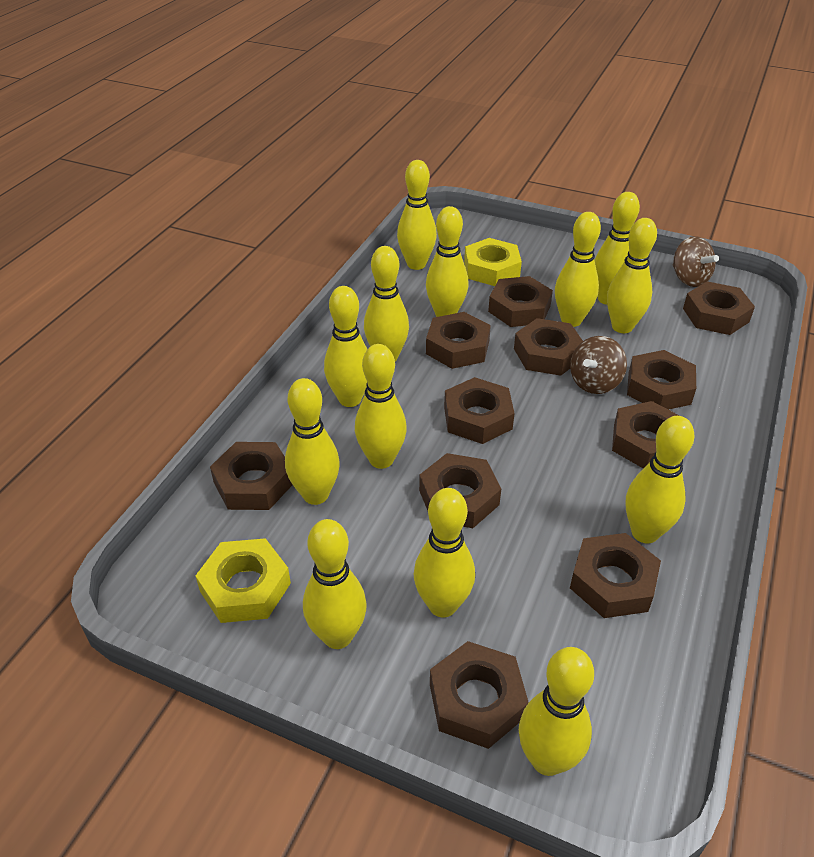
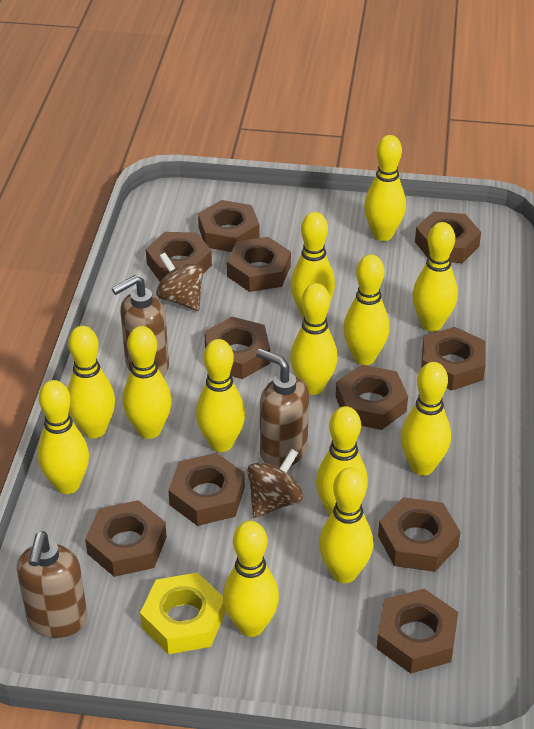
brown soap dispenser: 0 -> 3
yellow nut: 2 -> 1

